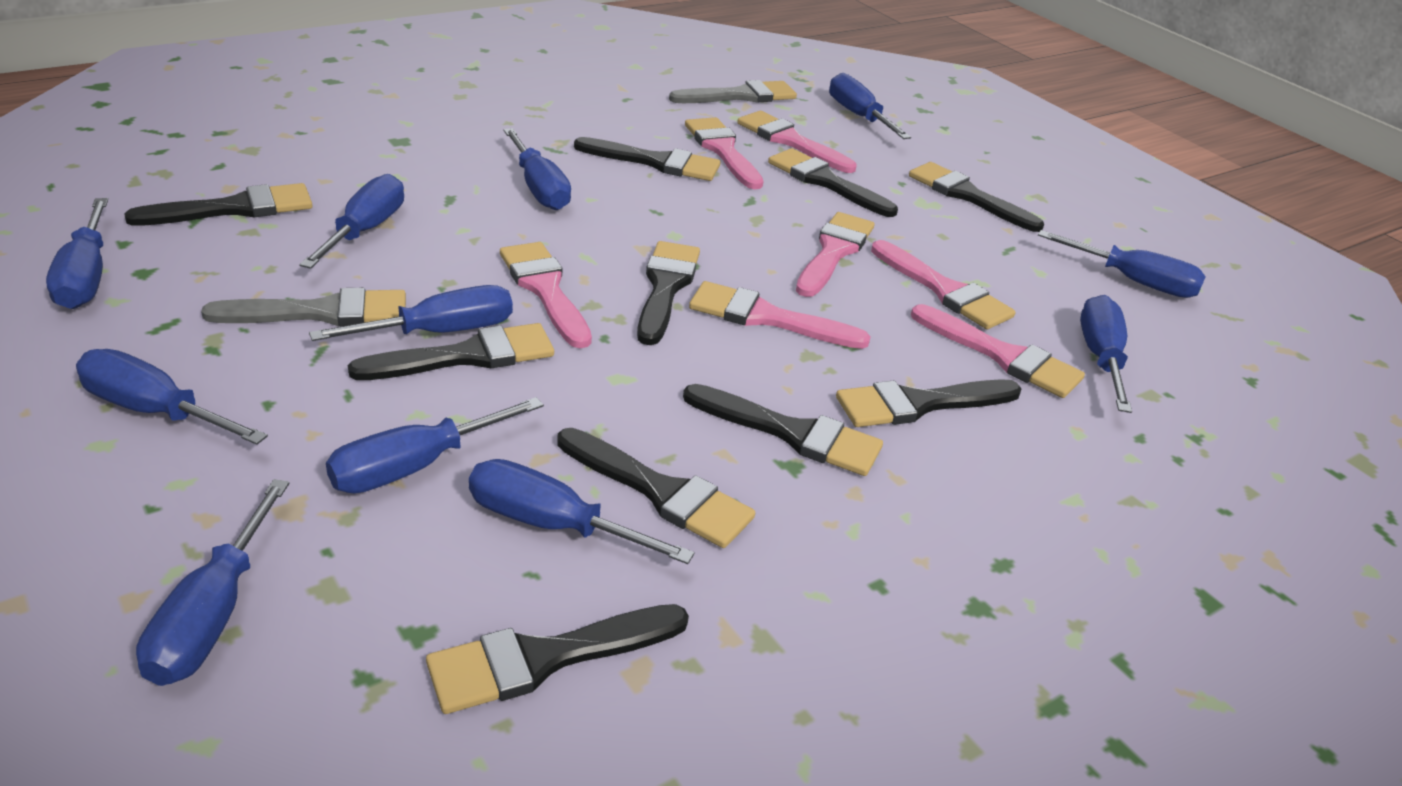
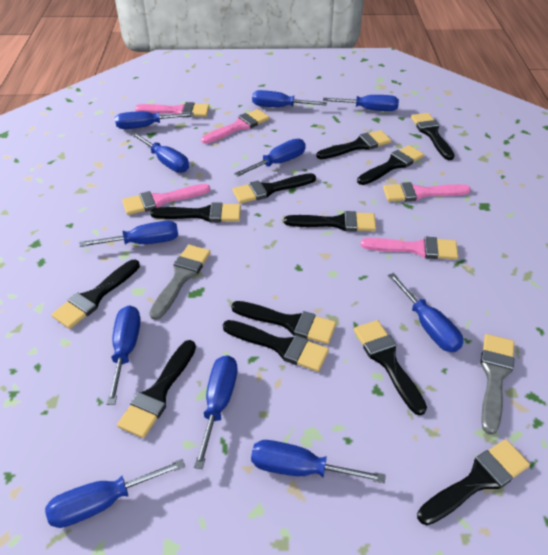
black brush: 10 -> 12
pink brush: 7 -> 5

